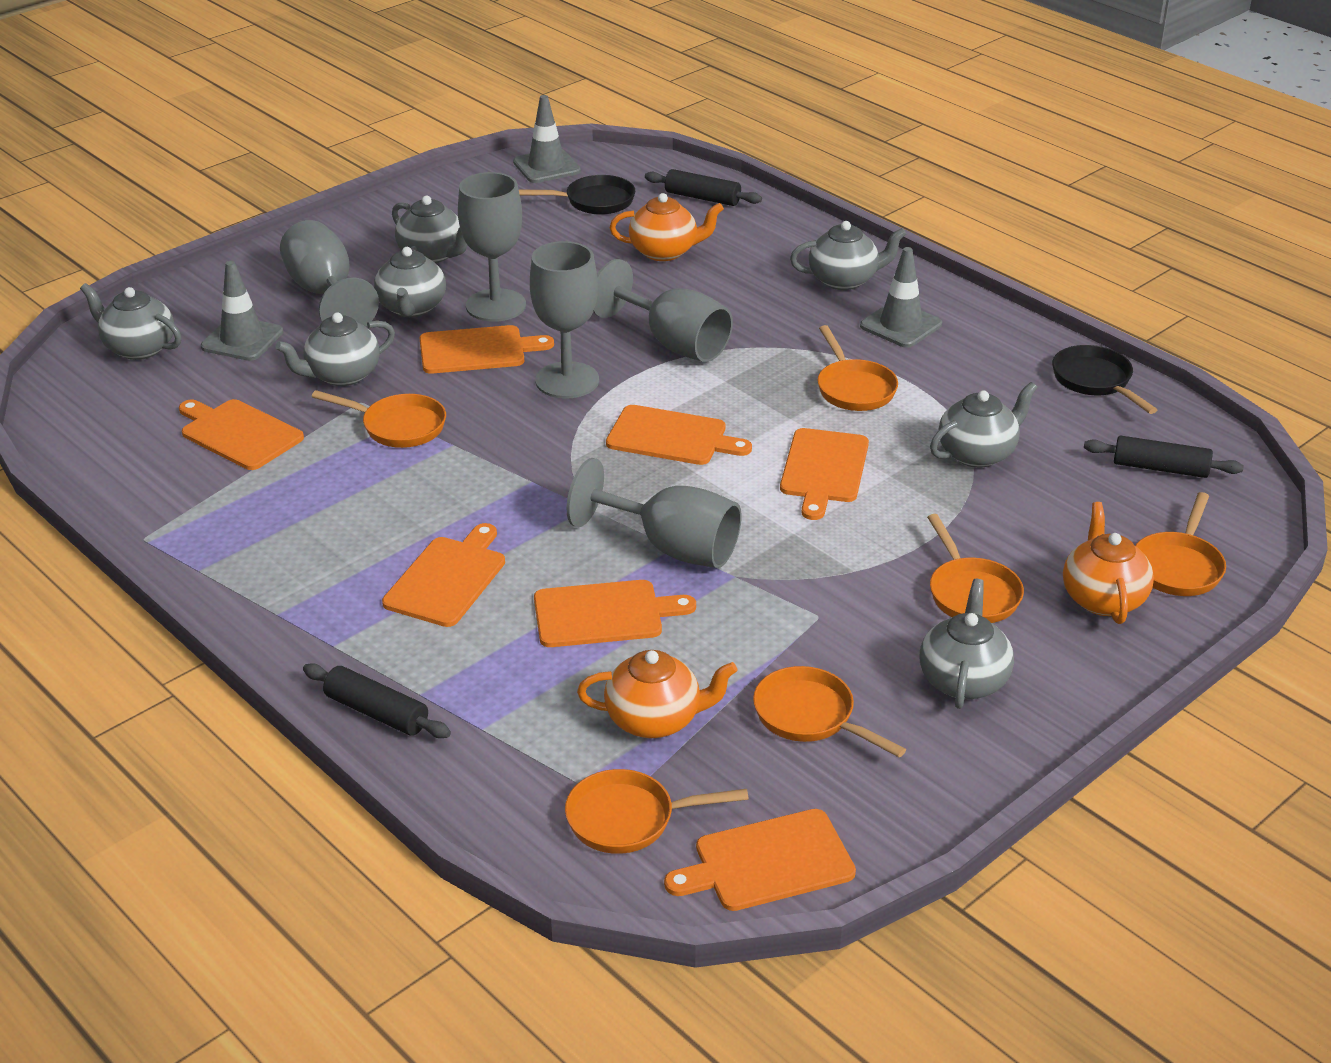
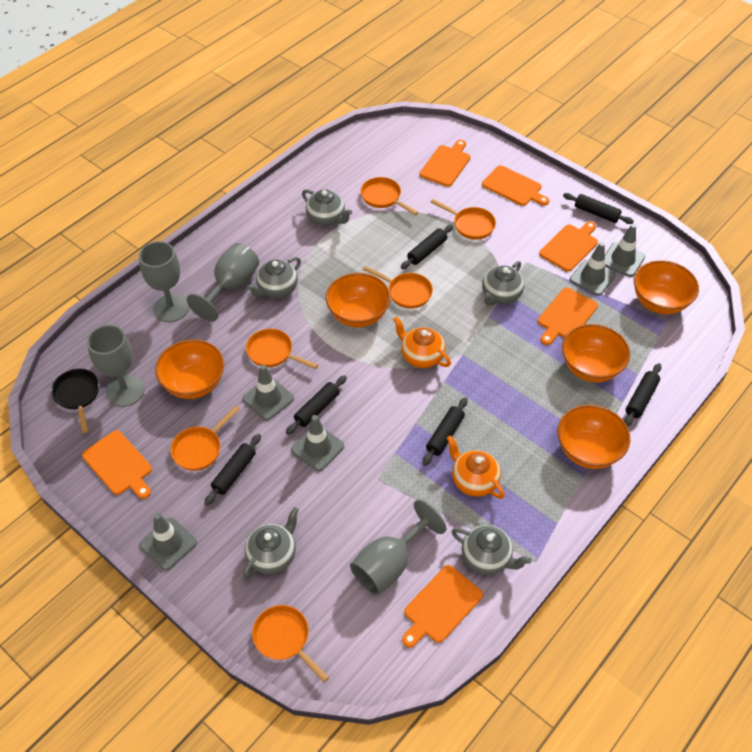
black pan: 2 -> 1
black rolling pin: 3 -> 6
grey goblet: 5 -> 4
grey teapot: 7 -> 5
grey traffic cone: 3 -> 5
orange bowl: 0 -> 5
orange cutting board: 7 -> 6
orange teapot: 3 -> 2

